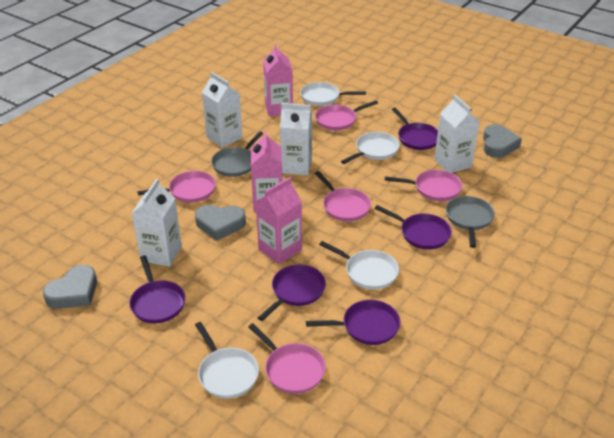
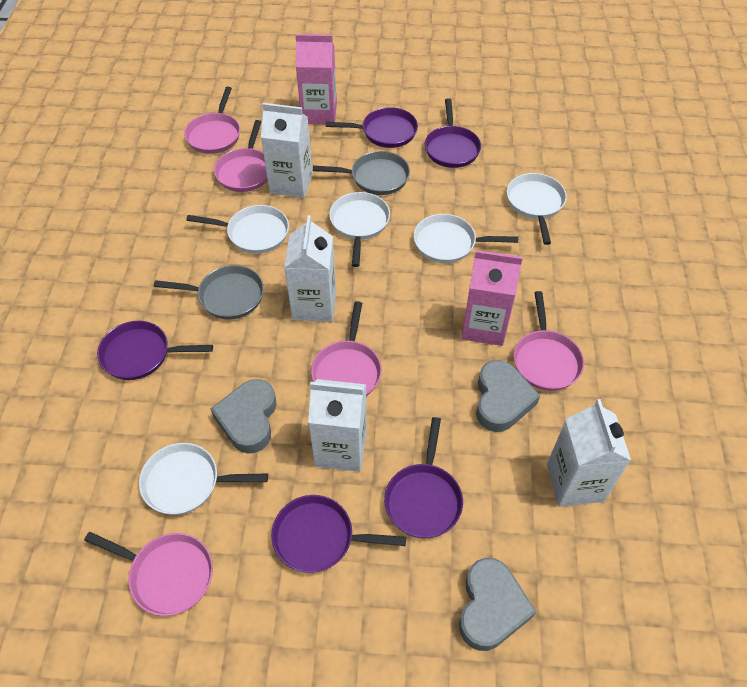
pink carton: 3 -> 2
white pan: 4 -> 5

